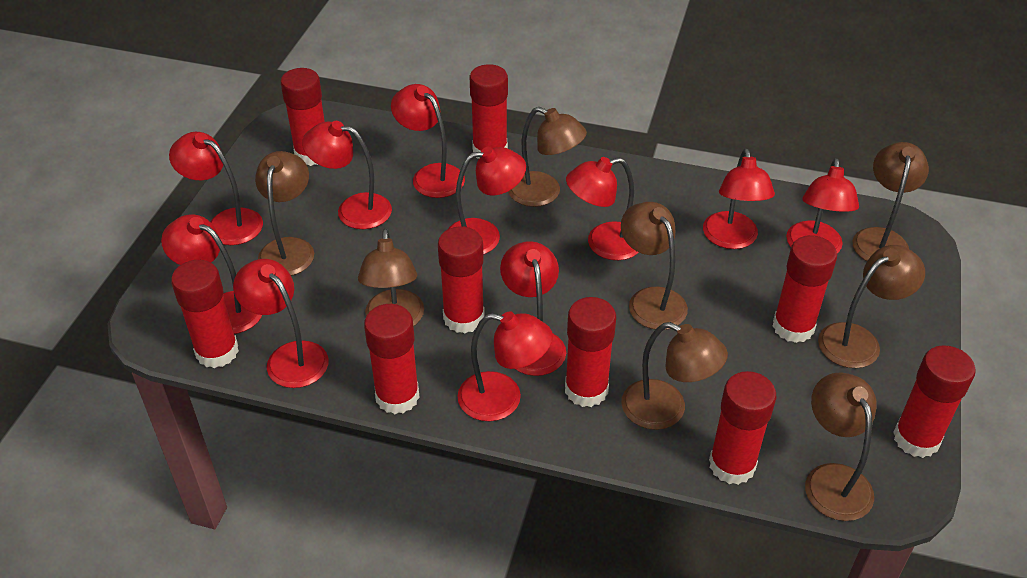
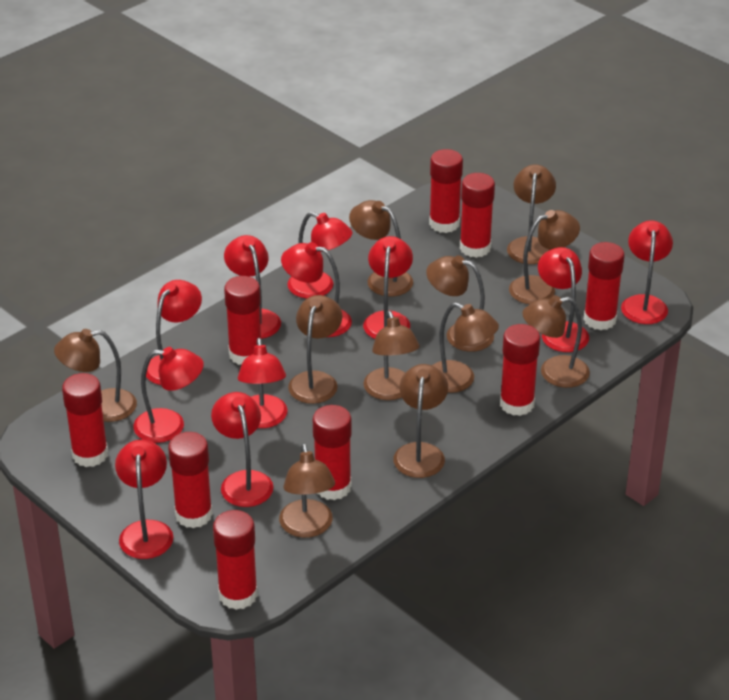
brown lamp: 8 -> 11

